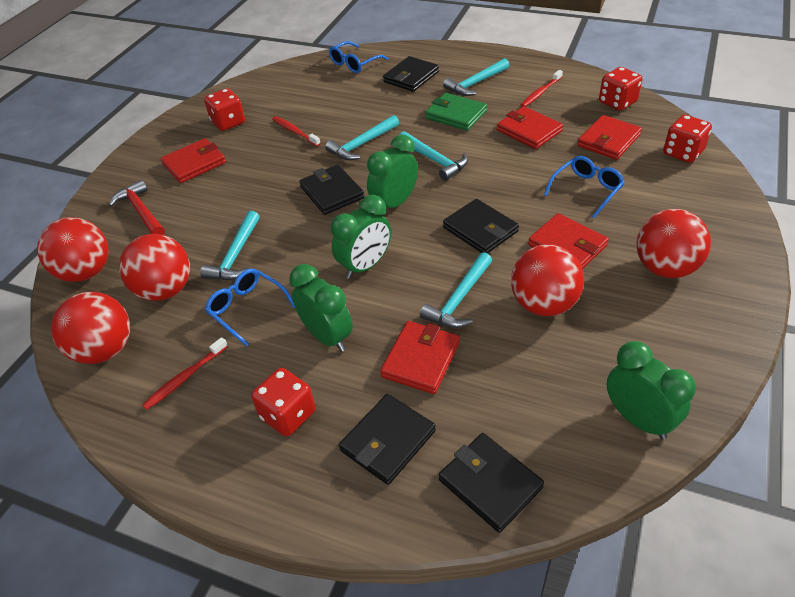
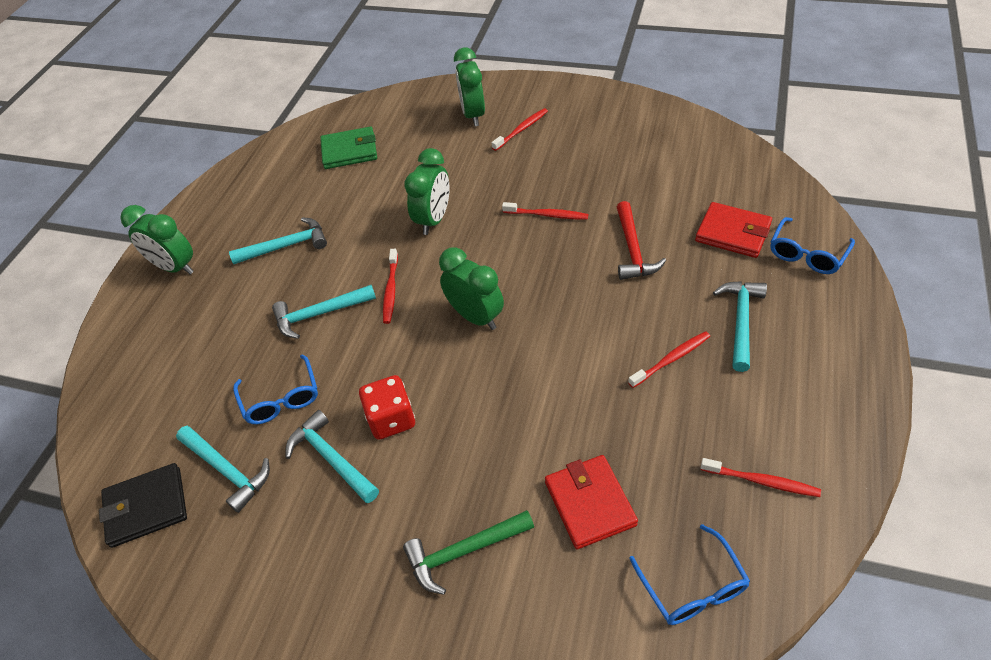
black wallet: 5 -> 1
green hammer: 0 -> 1
red ball: 5 -> 0
red dice: 4 -> 1
red toothbrush: 3 -> 5
red wallet: 5 -> 2

